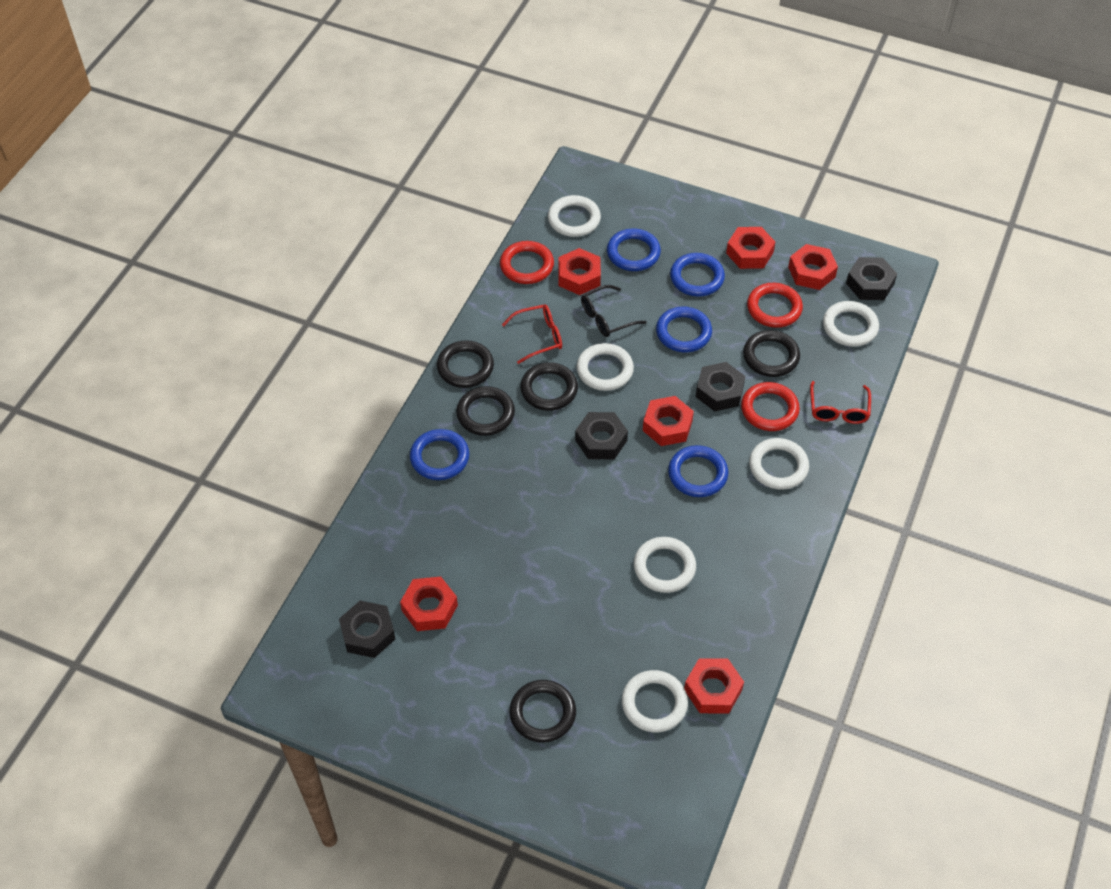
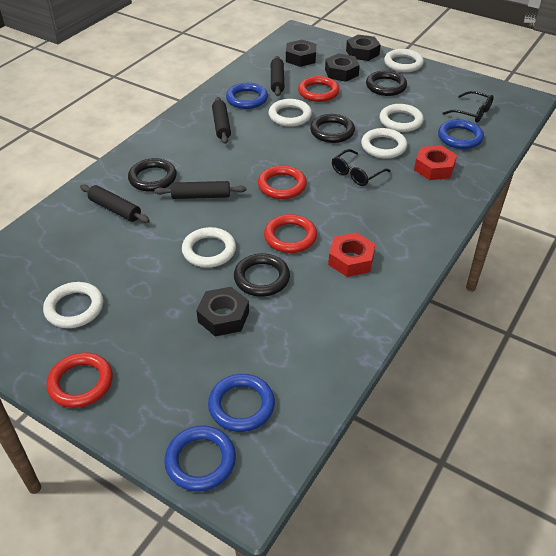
black glasses: 1 -> 2
black ring: 5 -> 4
black rolling pin: 0 -> 4
blue ring: 5 -> 4
red glasses: 2 -> 0
red nut: 6 -> 2
red ring: 3 -> 4

